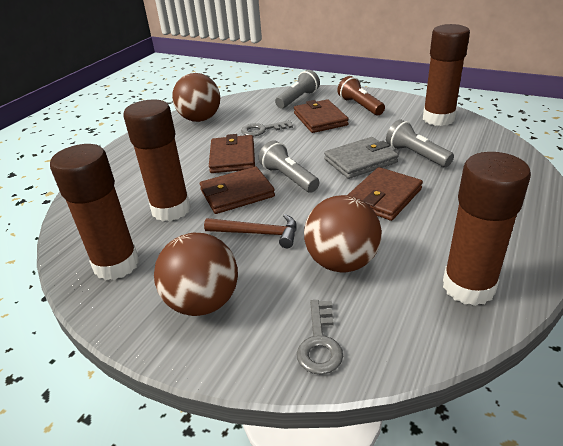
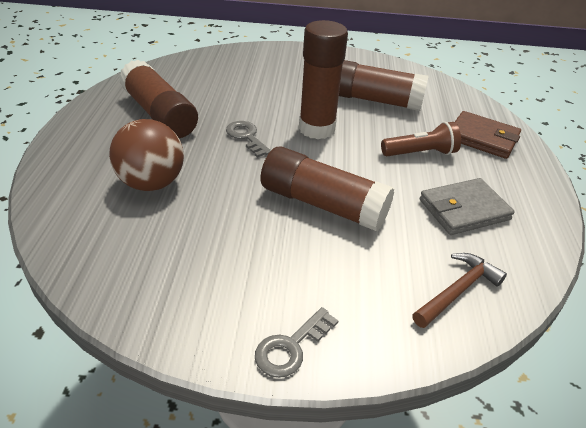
brown ball: 3 -> 1
brown wallet: 4 -> 1
grey flashlight: 3 -> 0

